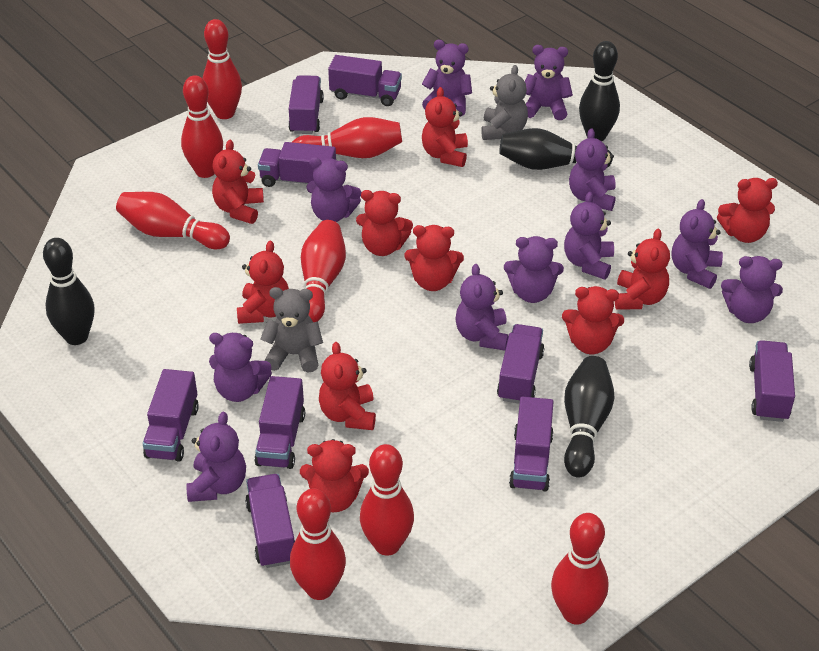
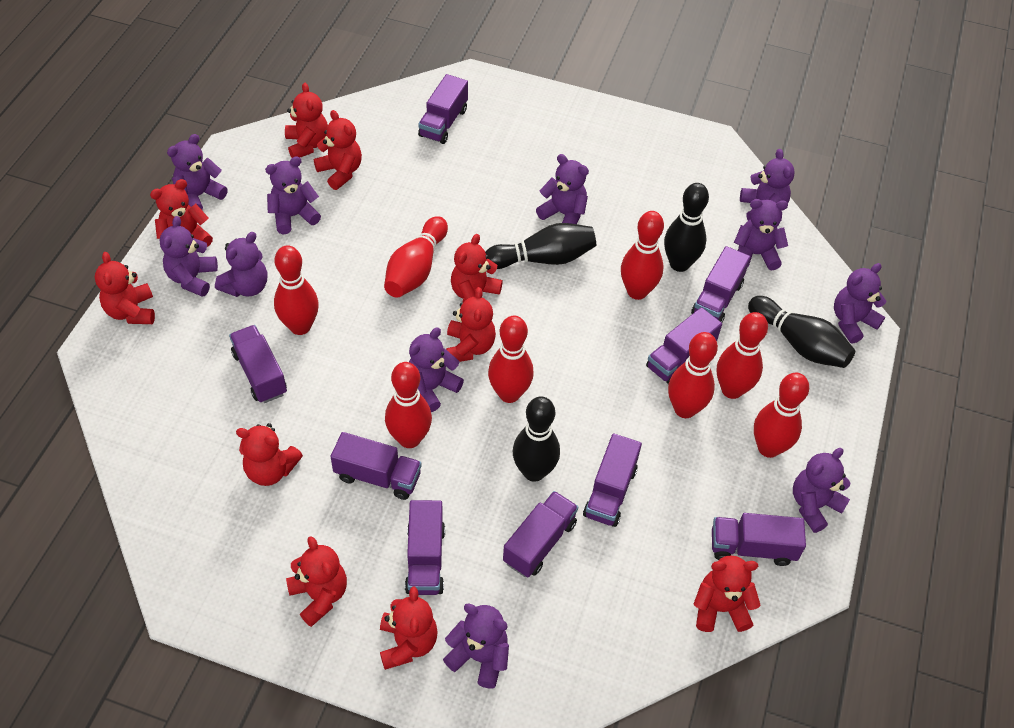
grey teddy bear: 2 -> 0

